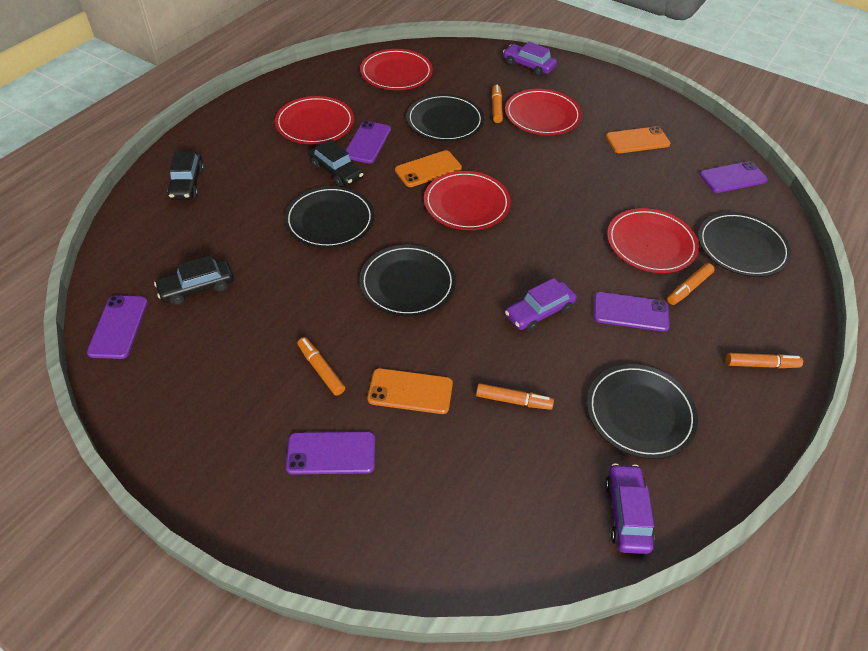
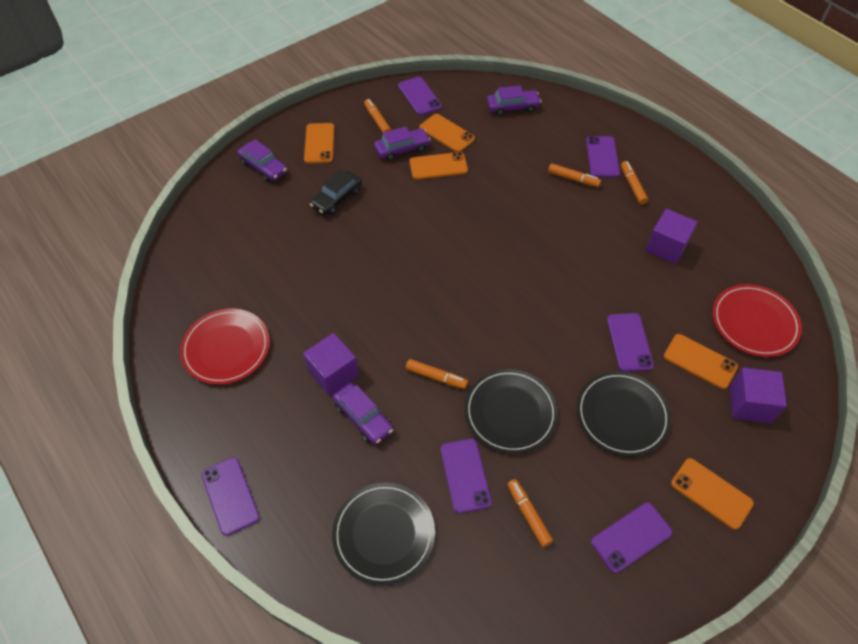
black car: 3 -> 1
black plate: 5 -> 3
orange phone: 3 -> 5
purple car: 3 -> 4
purple cube: 0 -> 3
purple phone: 5 -> 6
red plate: 5 -> 2

